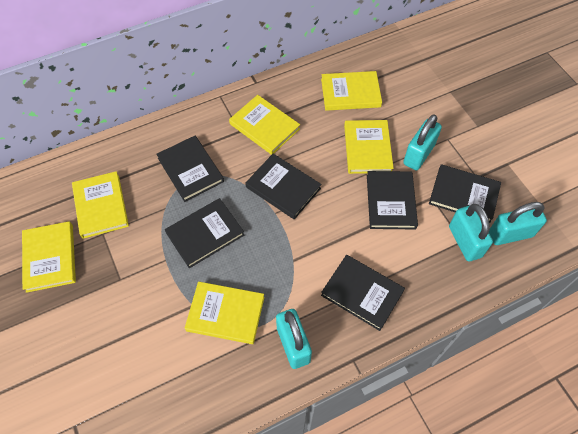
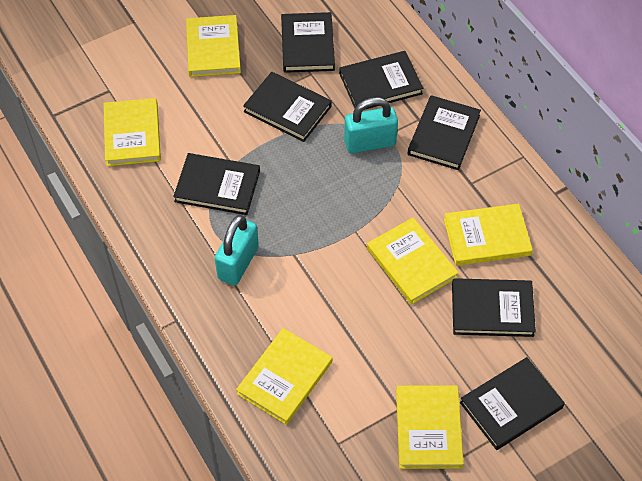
black book: 6 -> 7
turquoise padlock: 4 -> 2

